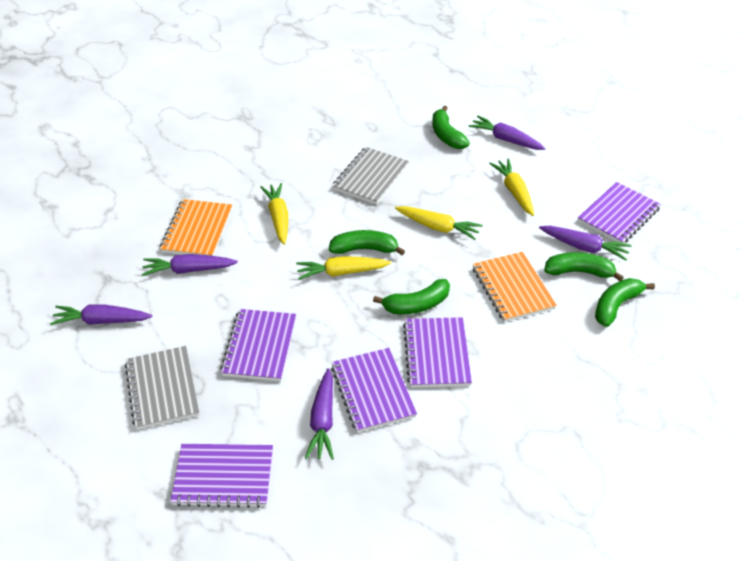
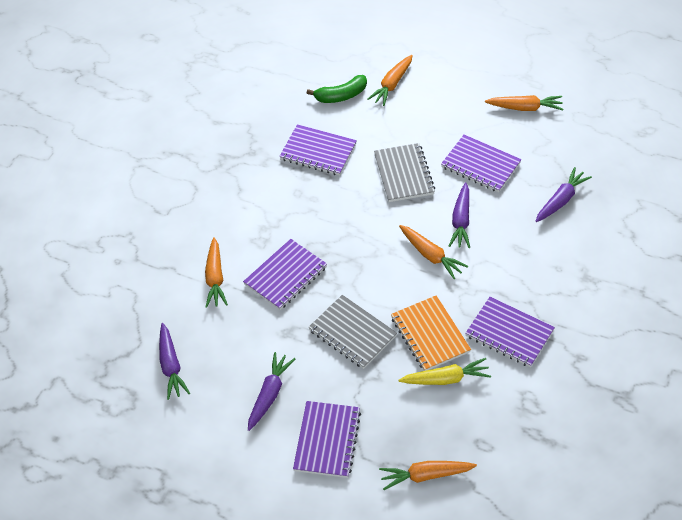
green banana: 5 -> 1
orange carrot: 0 -> 5
orange notebook: 2 -> 1
purple carrot: 5 -> 4
yellow carrot: 4 -> 1

